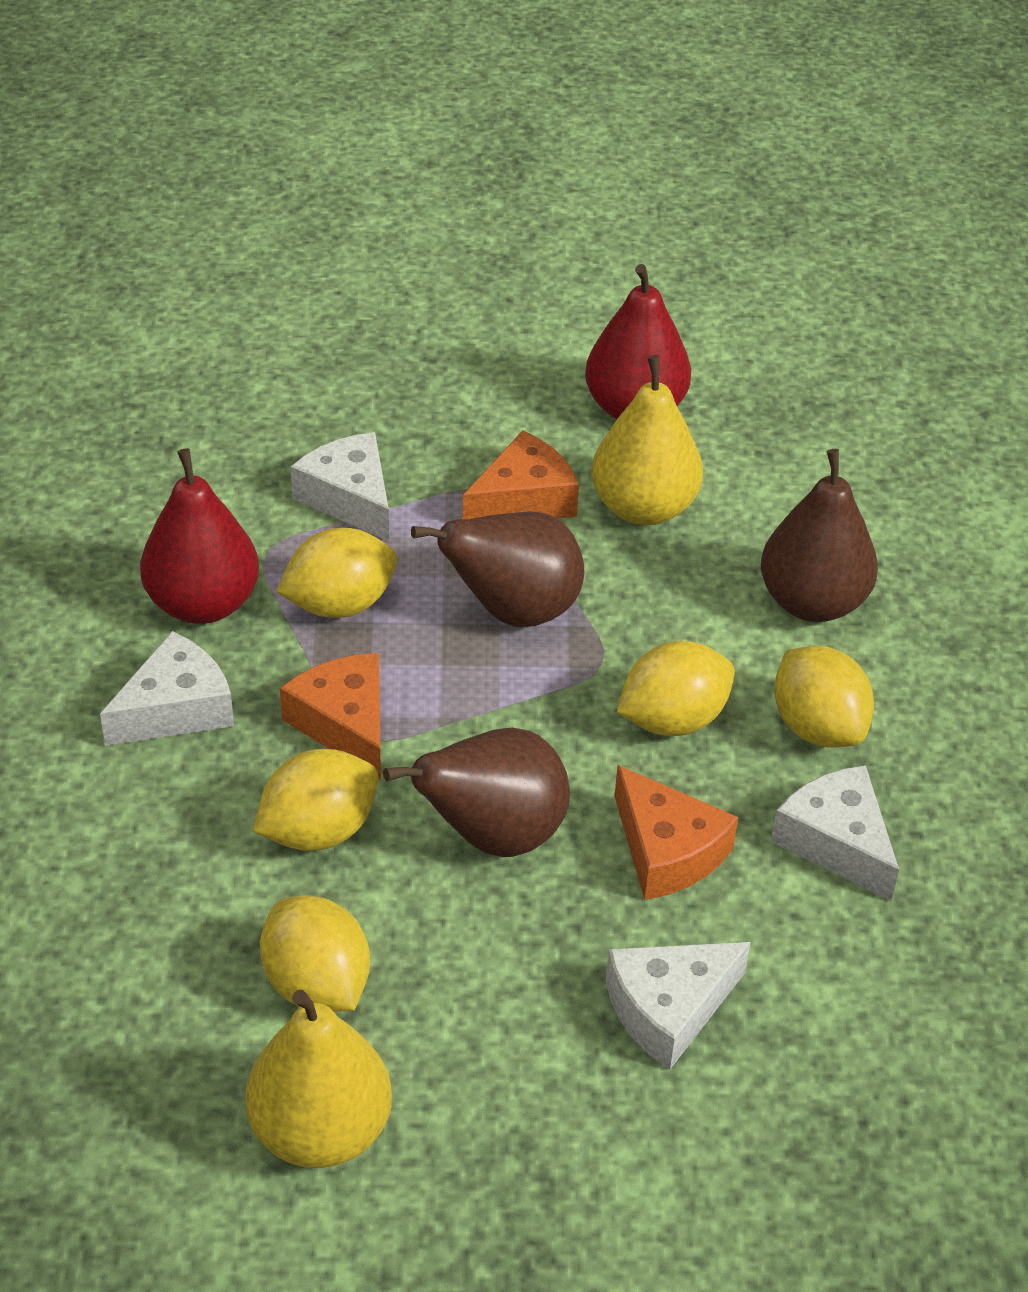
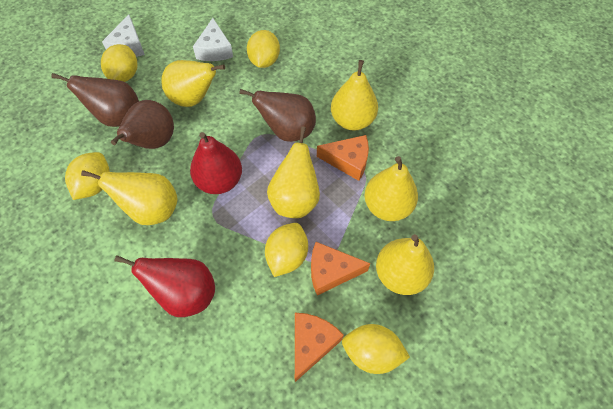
white cheese: 4 -> 2
yellow pear: 2 -> 6

